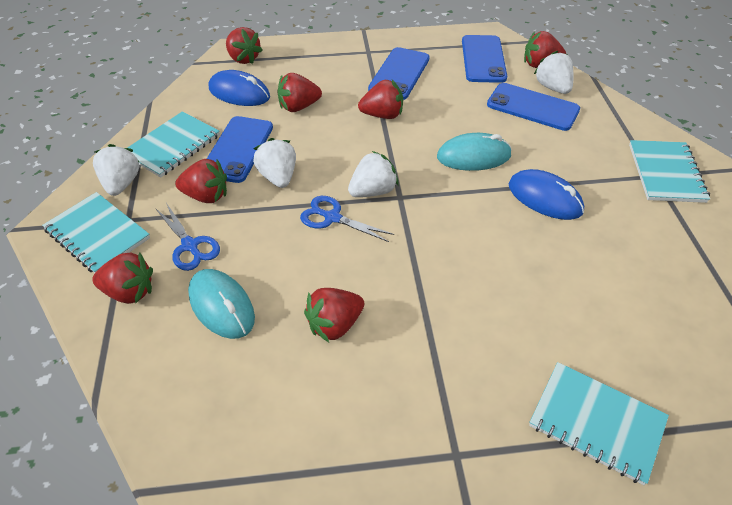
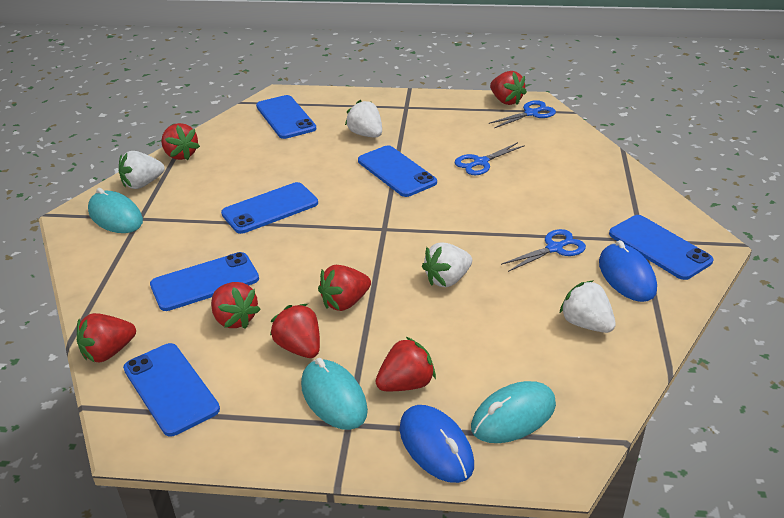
blue phone: 4 -> 6
blue scissors: 2 -> 3
turquoise mouse: 2 -> 3
turquoise notebook: 4 -> 0

